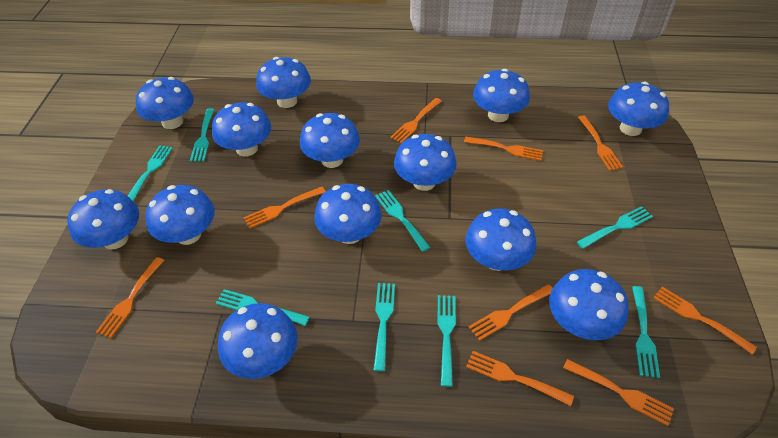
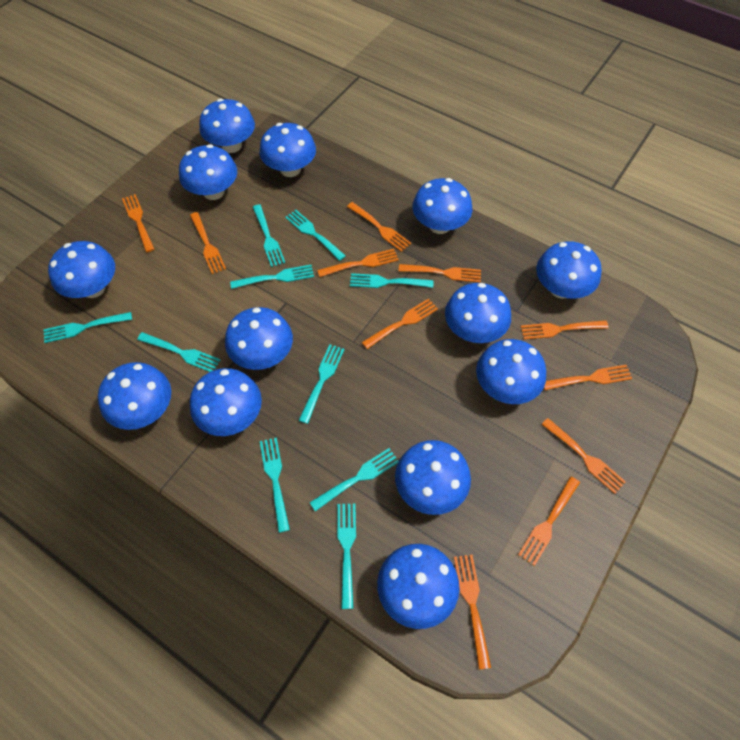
orange fork: 9 -> 11
turquoise fork: 8 -> 10

